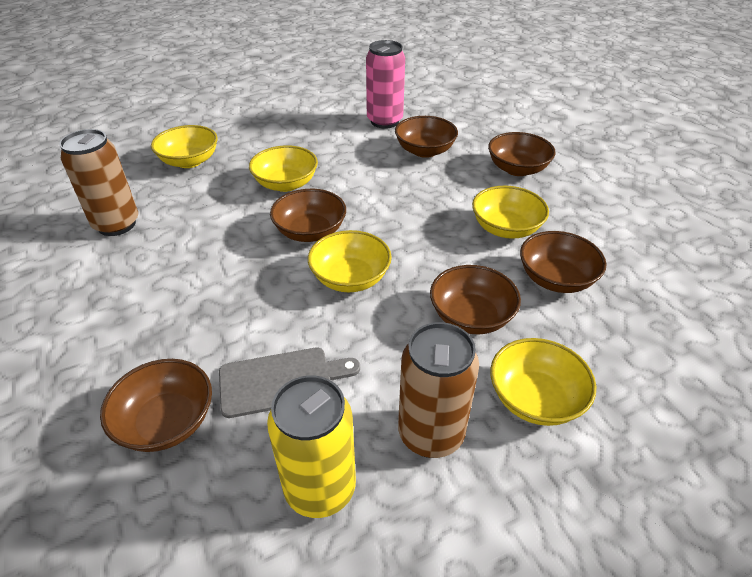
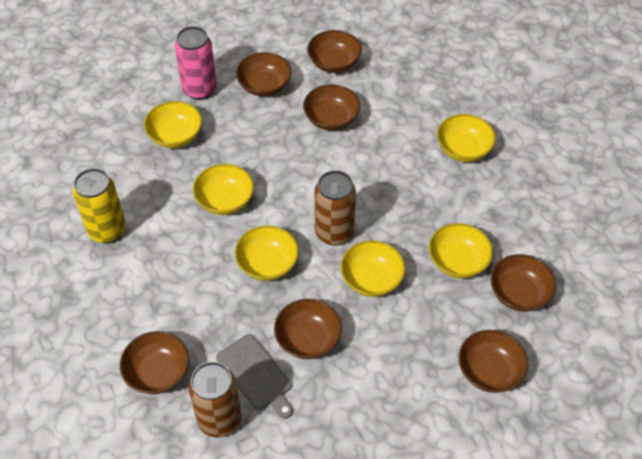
brown bowl: 6 -> 7
yellow bowl: 5 -> 6

